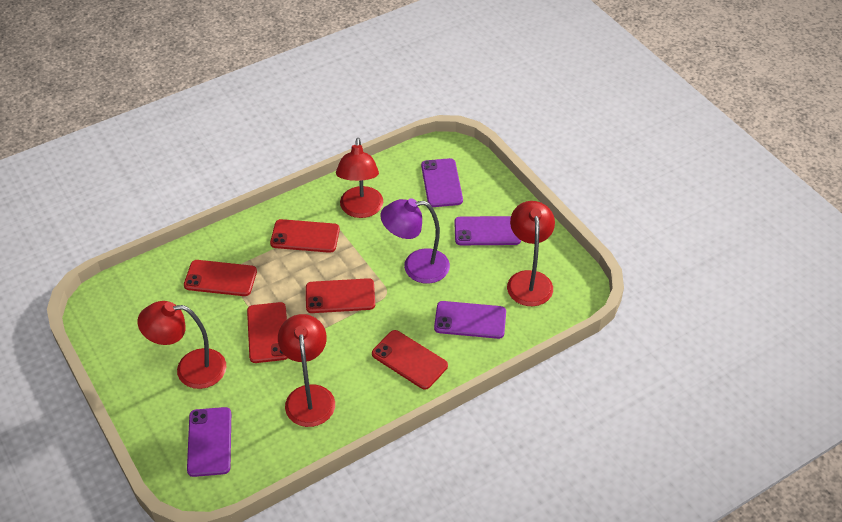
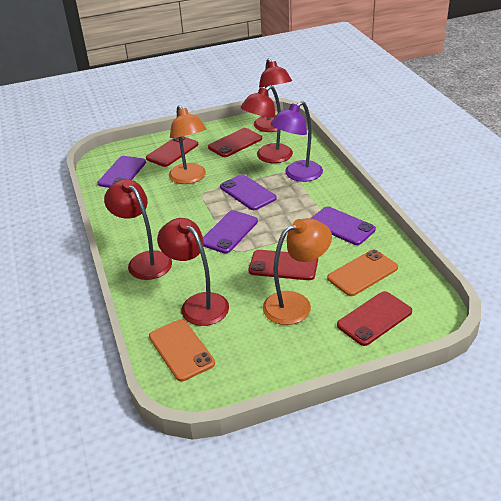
orange lamp: 0 -> 2
orange phone: 0 -> 2
red phone: 5 -> 4

